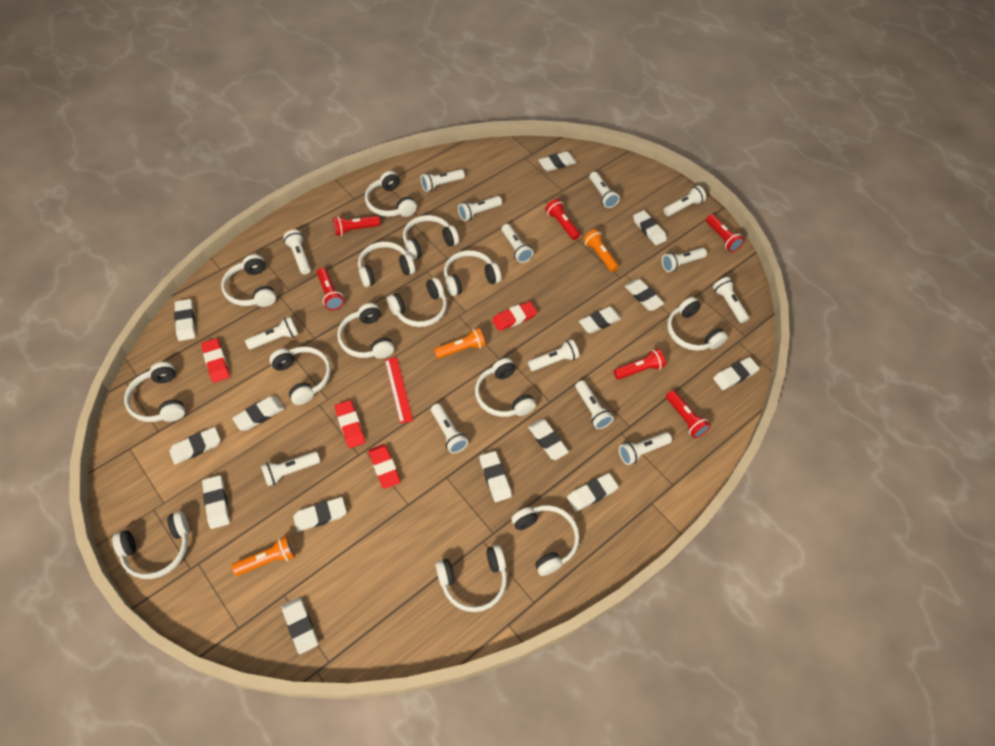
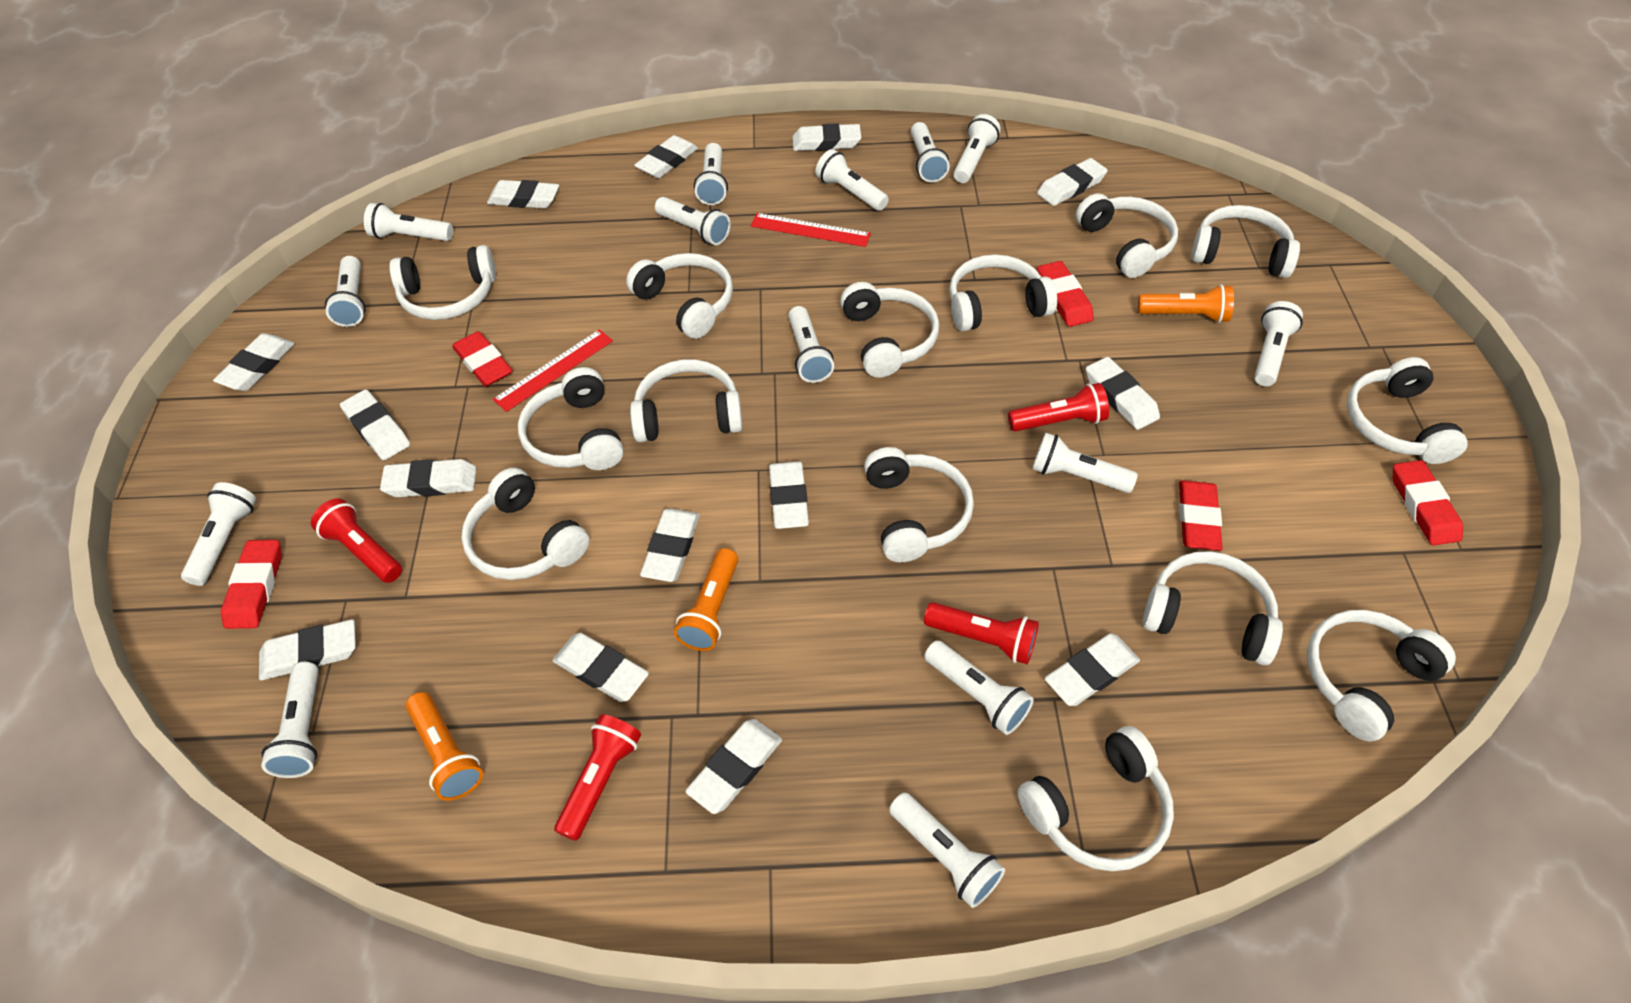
red eraser: 4 -> 5
red flashlight: 6 -> 4
red ruler: 1 -> 2

